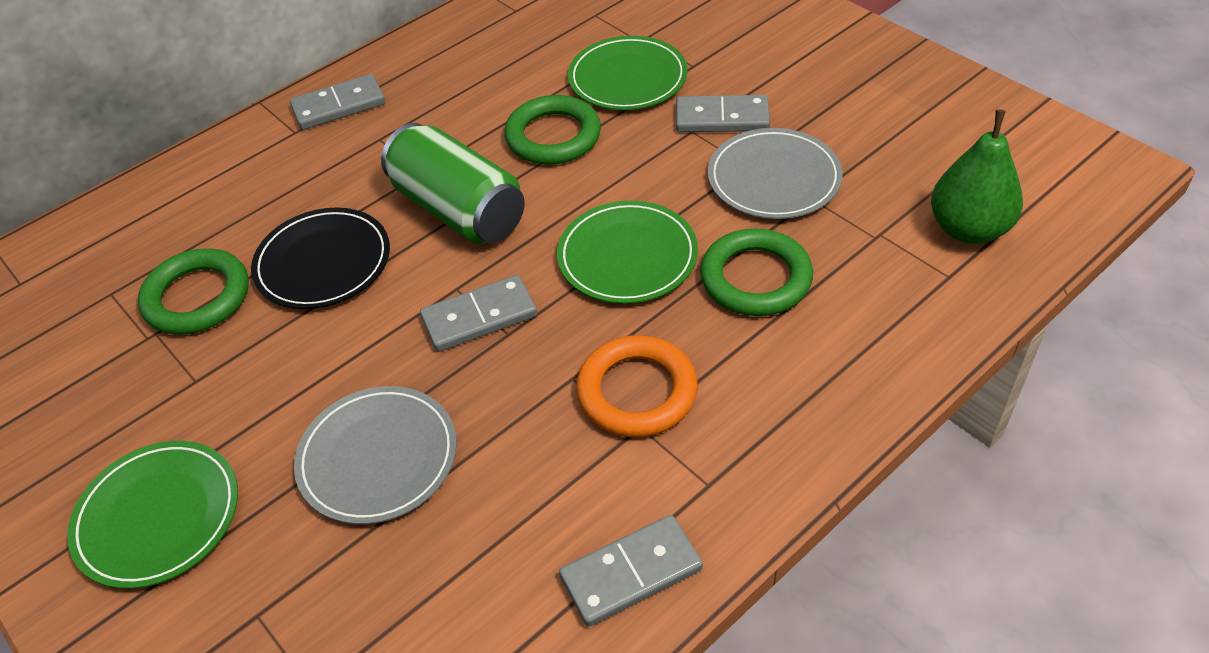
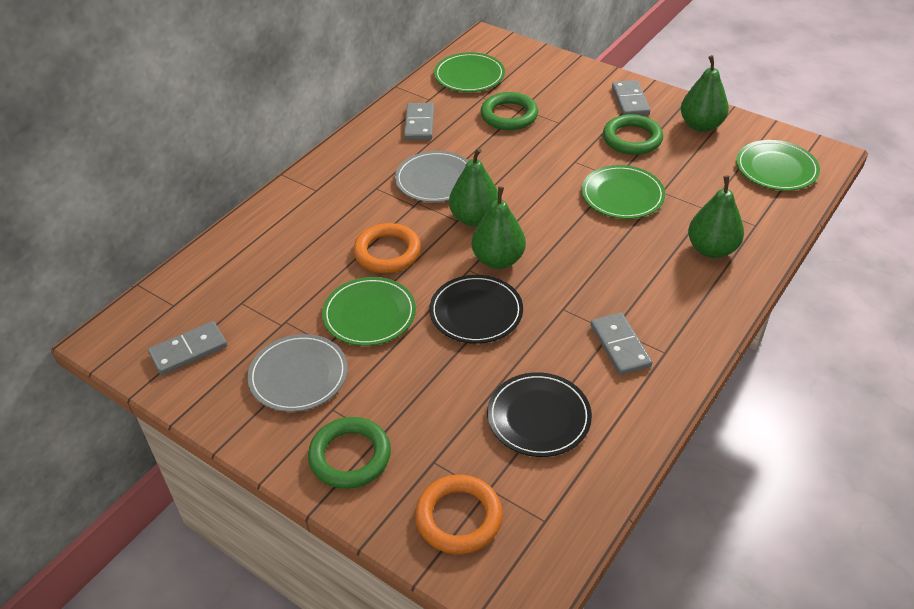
black plate: 1 -> 2
green can: 1 -> 0
green pear: 1 -> 4
green plate: 3 -> 4
orange ring: 1 -> 2

